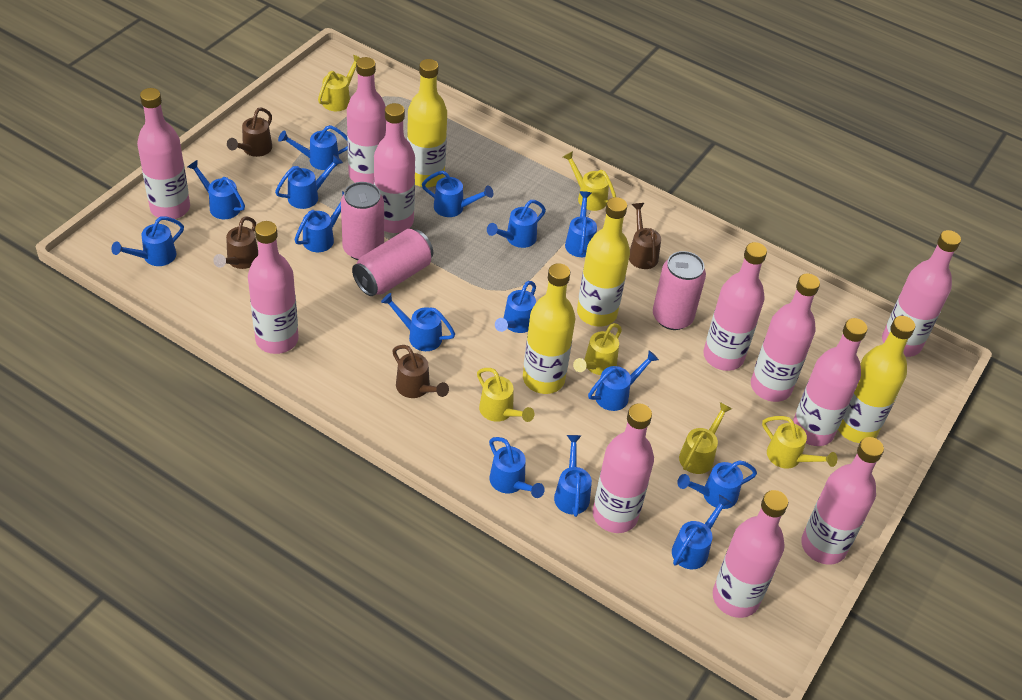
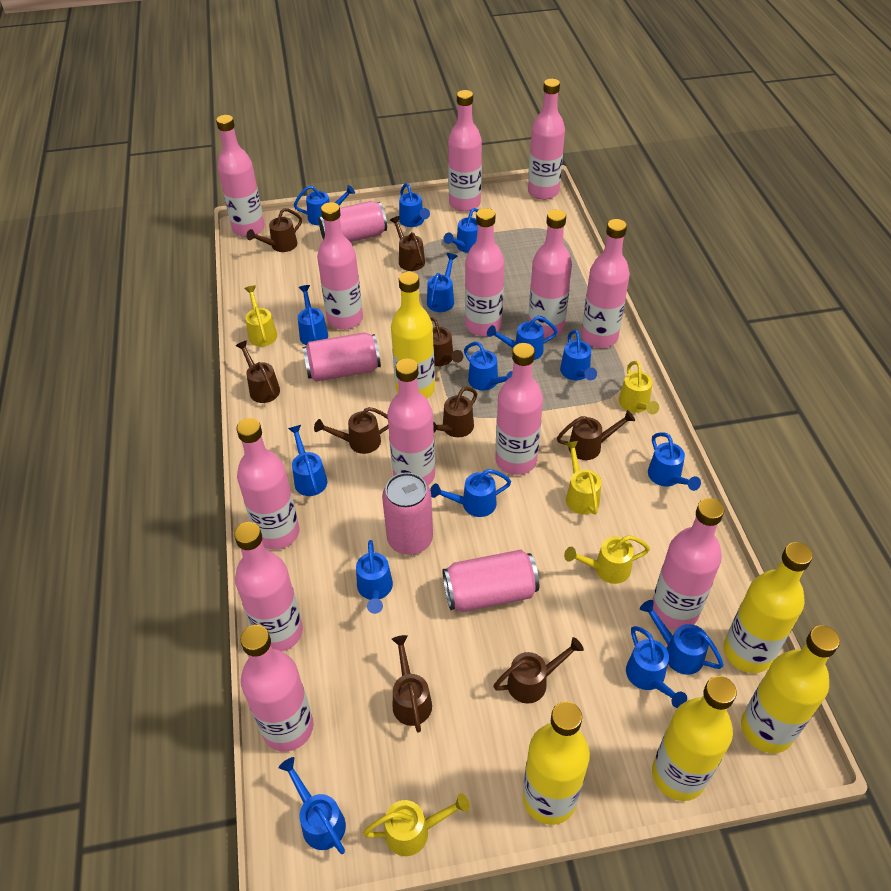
brown watering can: 4 -> 9
pink bottle: 11 -> 13
pink can: 3 -> 4
yellow bottle: 4 -> 5
yellow watering can: 6 -> 5

